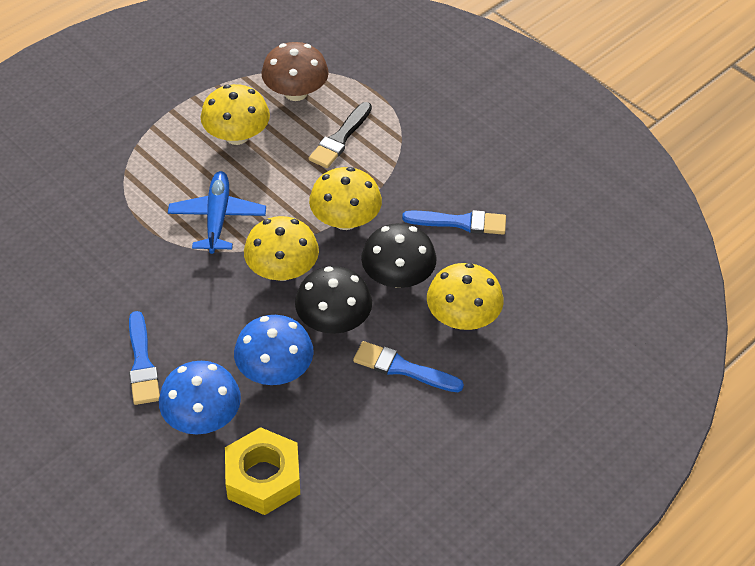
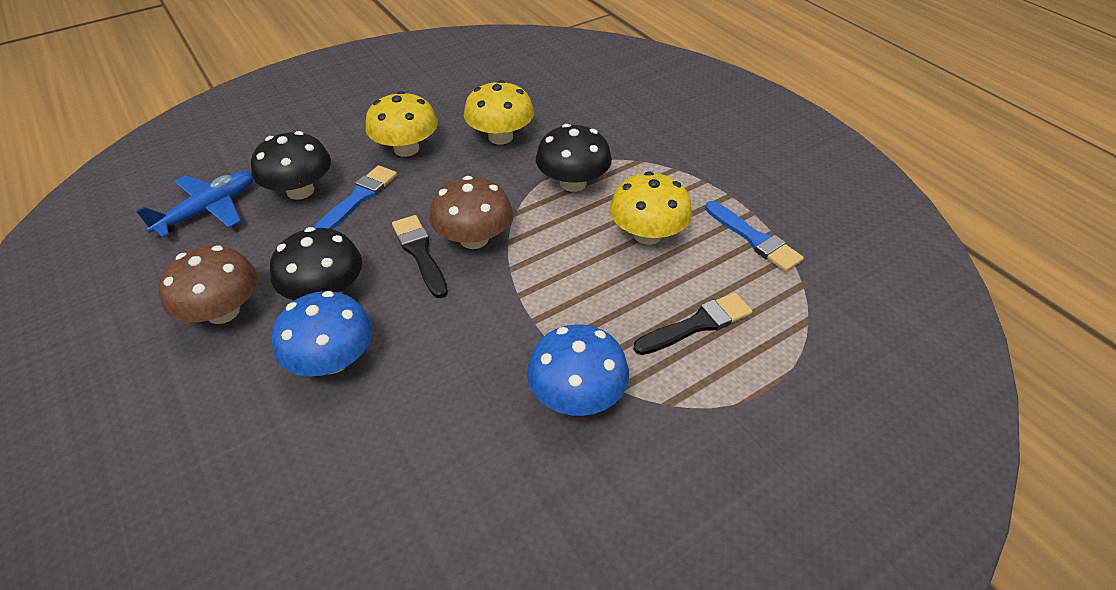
black brush: 1 -> 2
black mushroom: 2 -> 3
blue brush: 3 -> 2
brown mushroom: 1 -> 2
yellow mushroom: 4 -> 3
yellow nut: 1 -> 0

